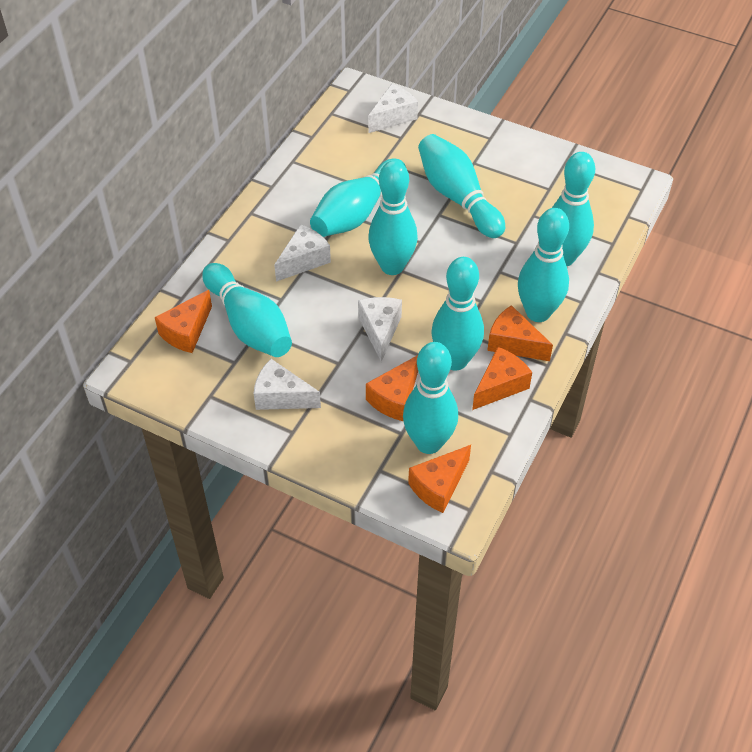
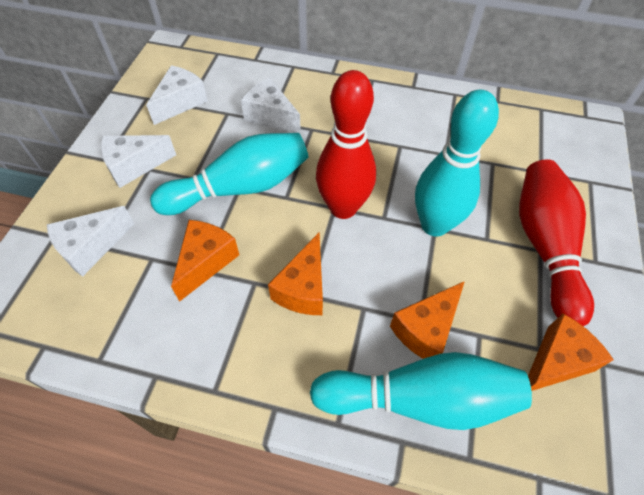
orange cheese: 5 -> 4
red bowling pin: 0 -> 2
turquoise bowling pin: 8 -> 3

